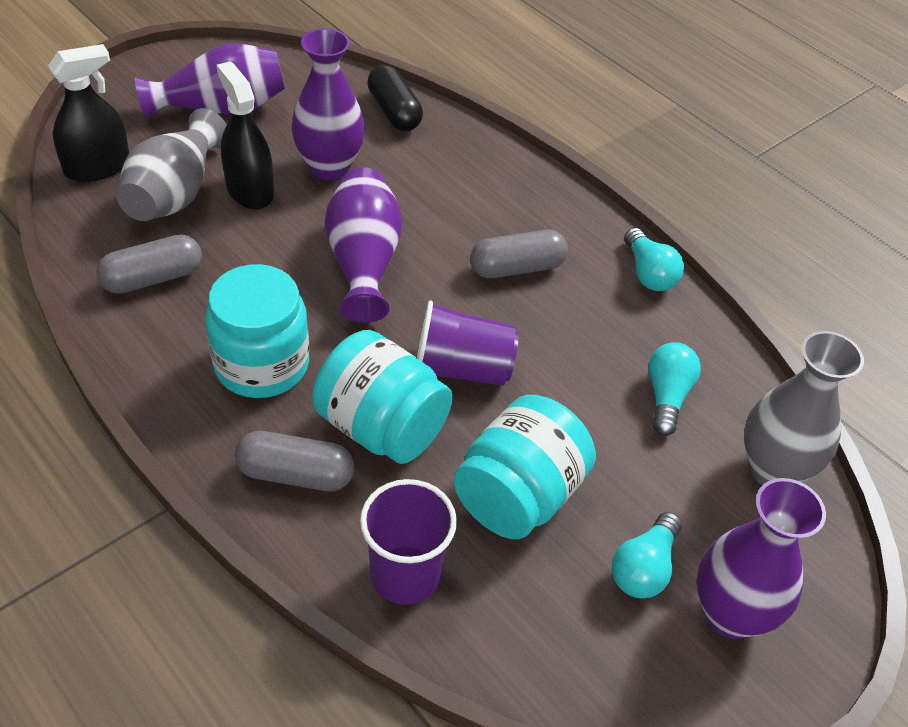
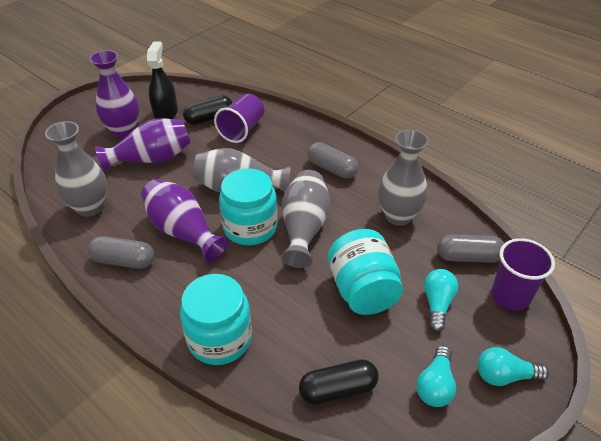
black capsule: 1 -> 2
black spray bottle: 2 -> 1
grey vase: 2 -> 4
purple vase: 4 -> 3

